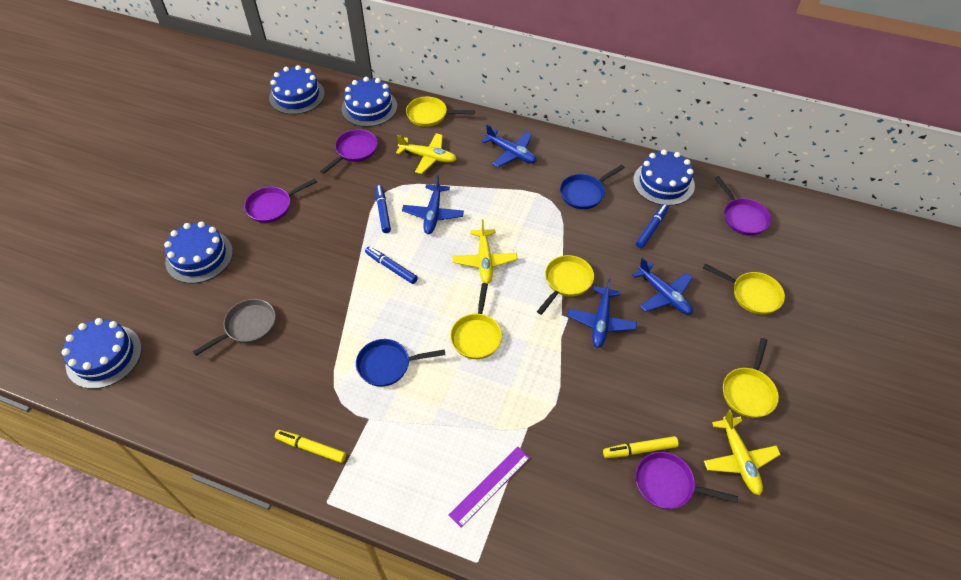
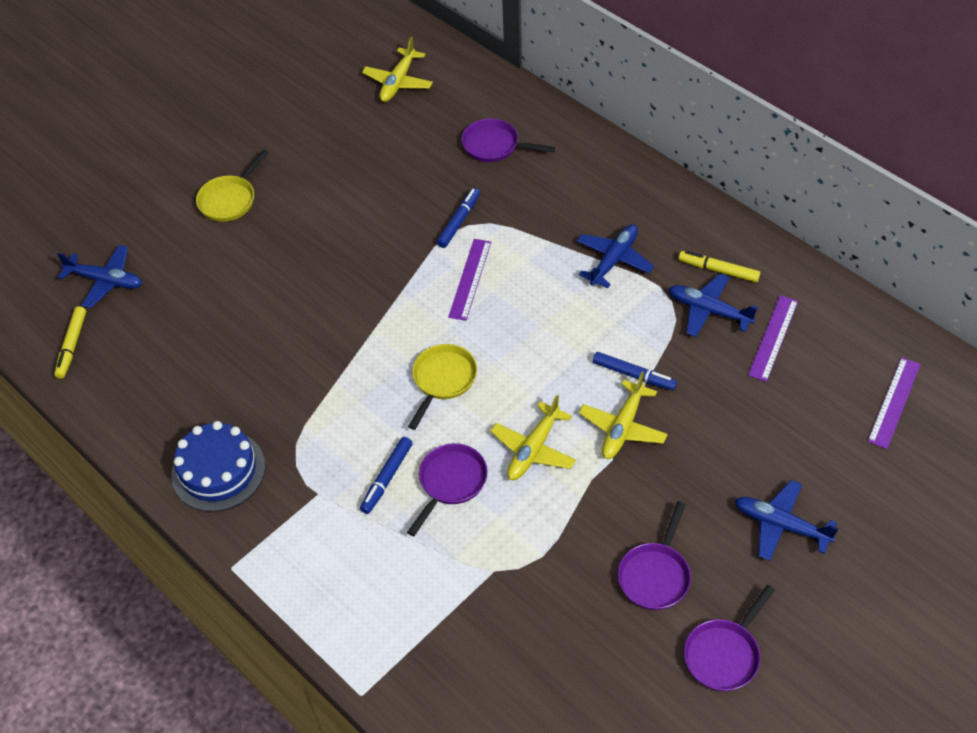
blue cake: 5 -> 1
blue pan: 2 -> 0
grey pan: 1 -> 0
purple ruler: 1 -> 3
yellow pan: 5 -> 2

